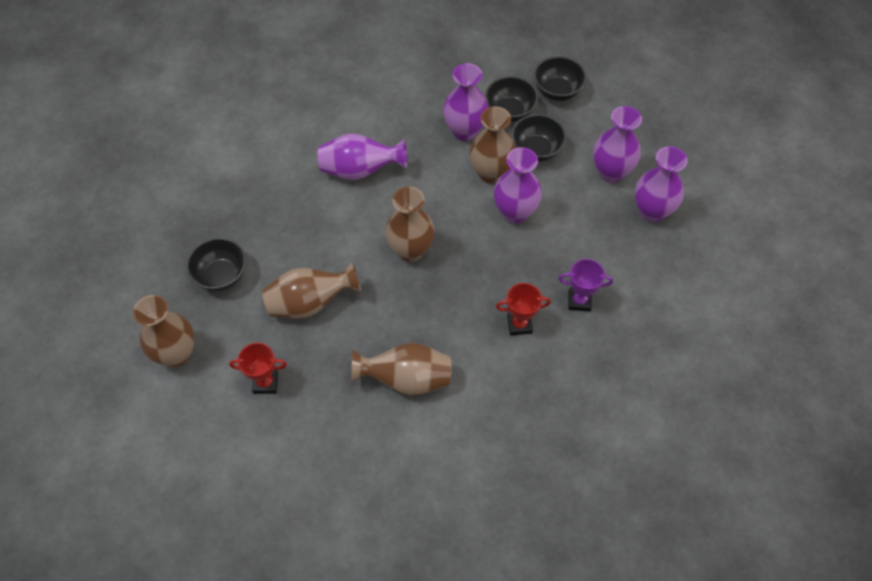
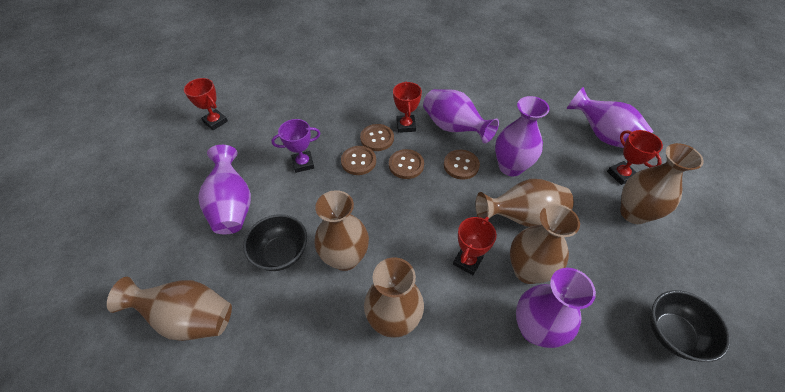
black bowl: 4 -> 2
brown button: 0 -> 4
brown vase: 5 -> 6
red trophy: 2 -> 4

